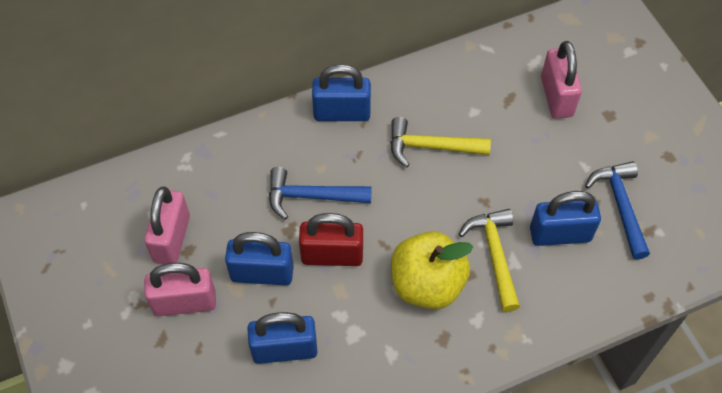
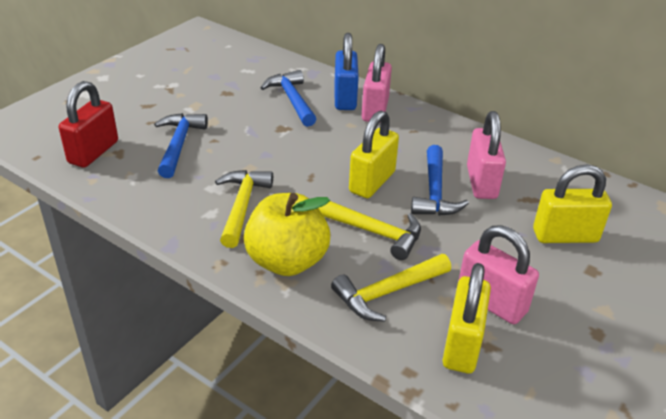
blue hammer: 2 -> 3
blue padlock: 4 -> 1
yellow hammer: 2 -> 3
yellow padlock: 0 -> 3

